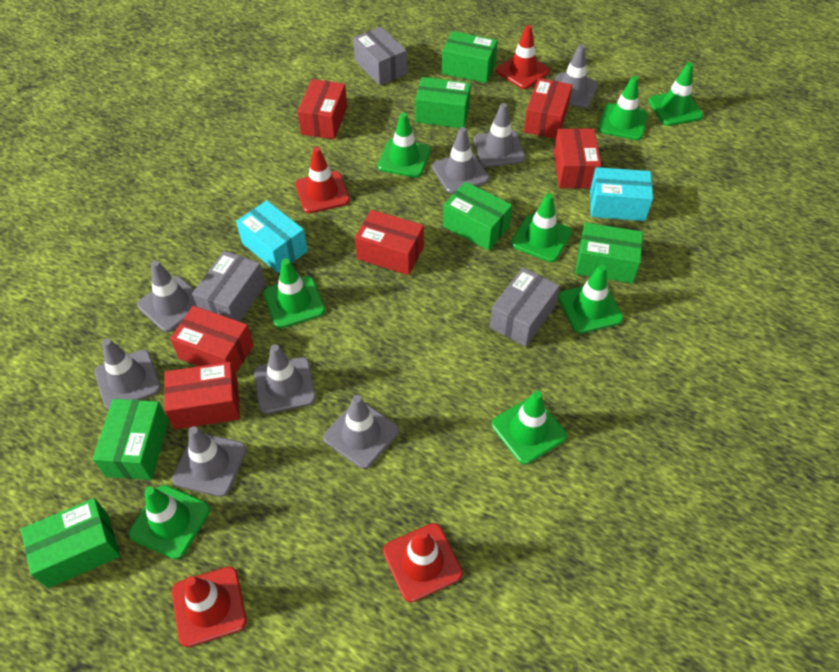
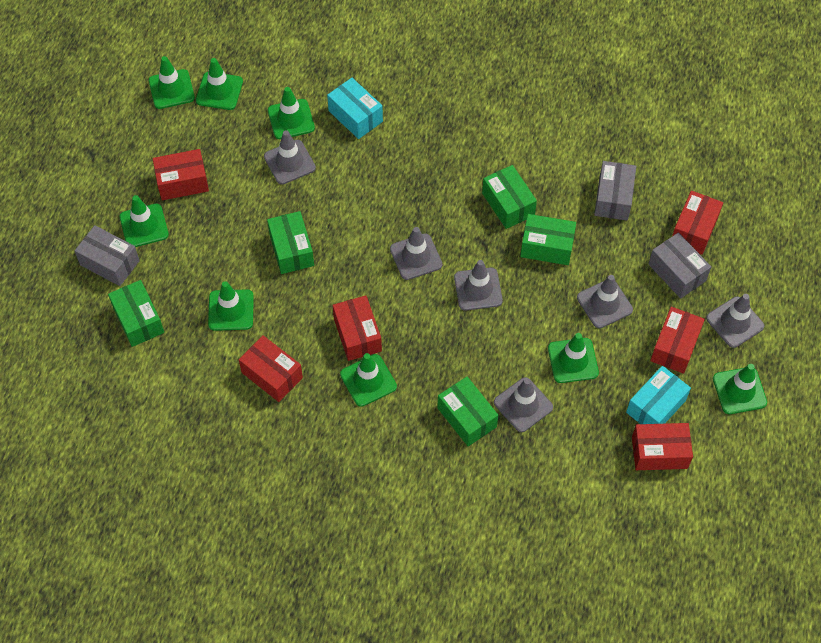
green box: 6 -> 5
grey traffic cone: 8 -> 6
red traffic cone: 4 -> 0

